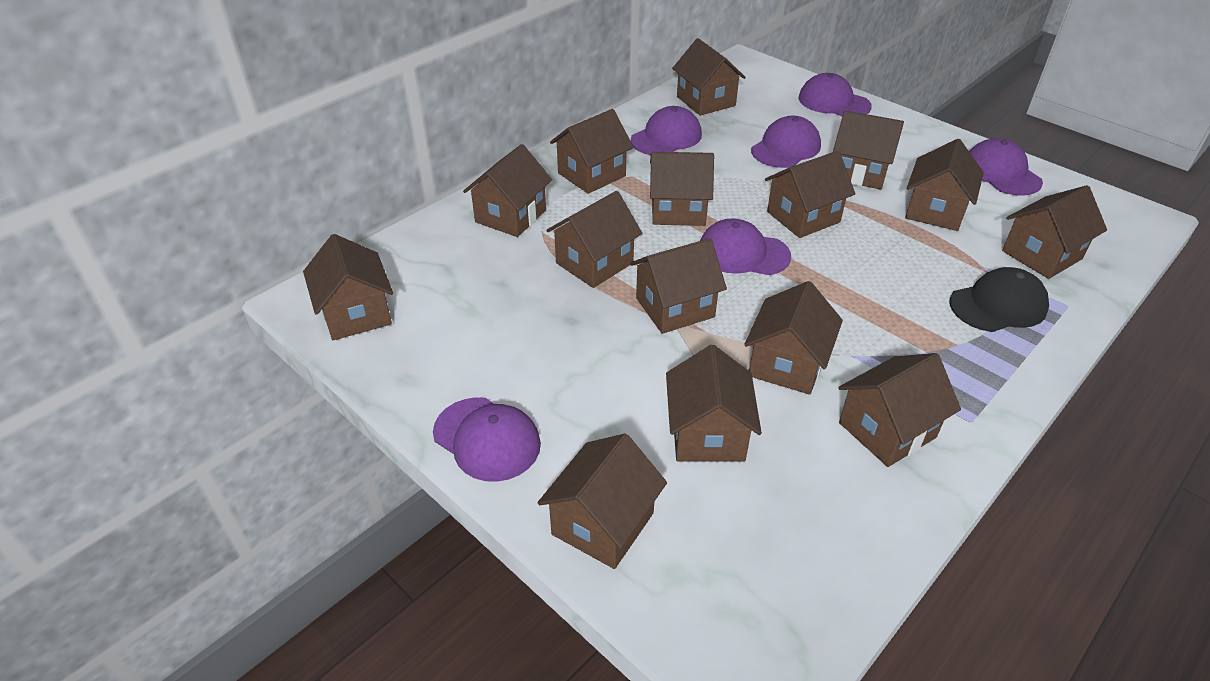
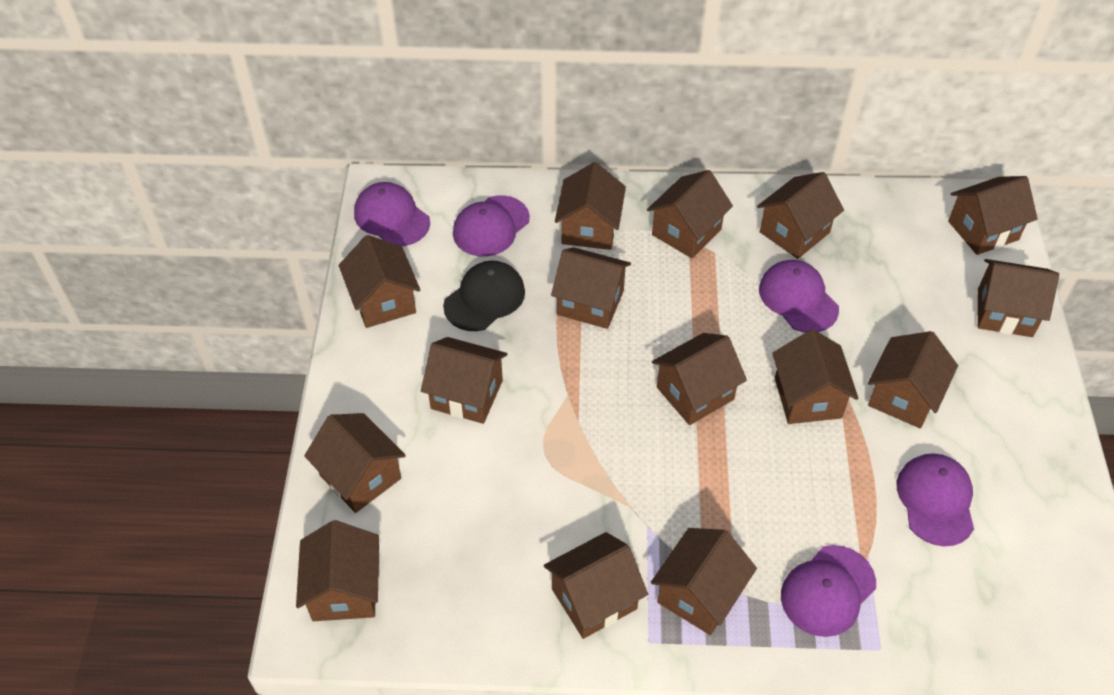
purple cap: 6 -> 5

